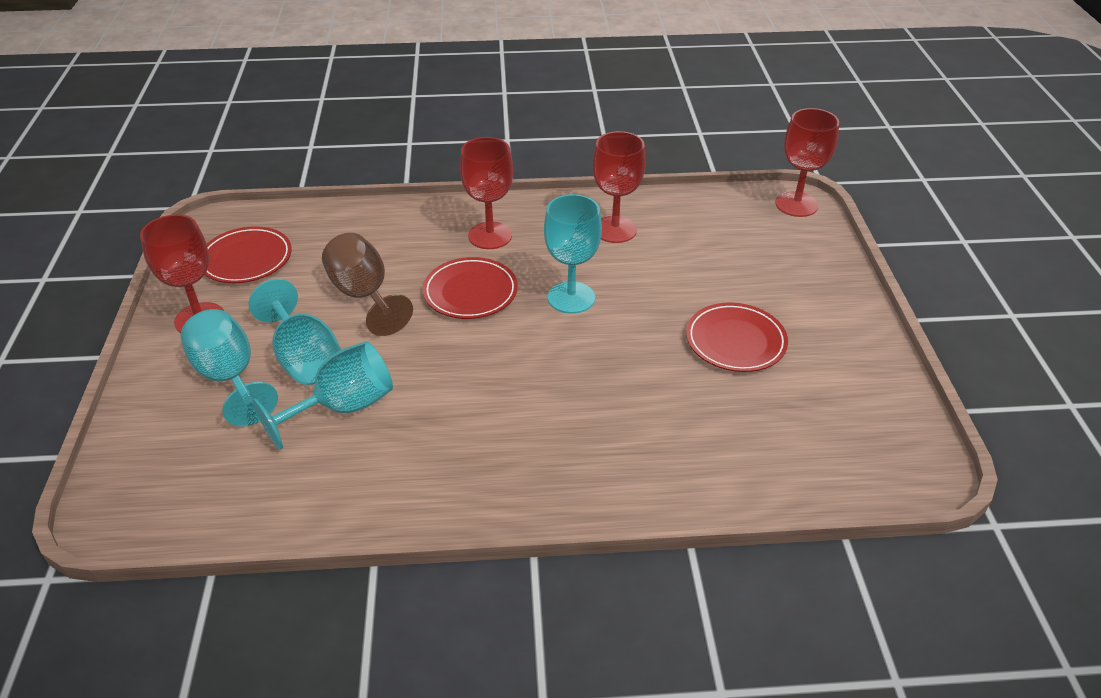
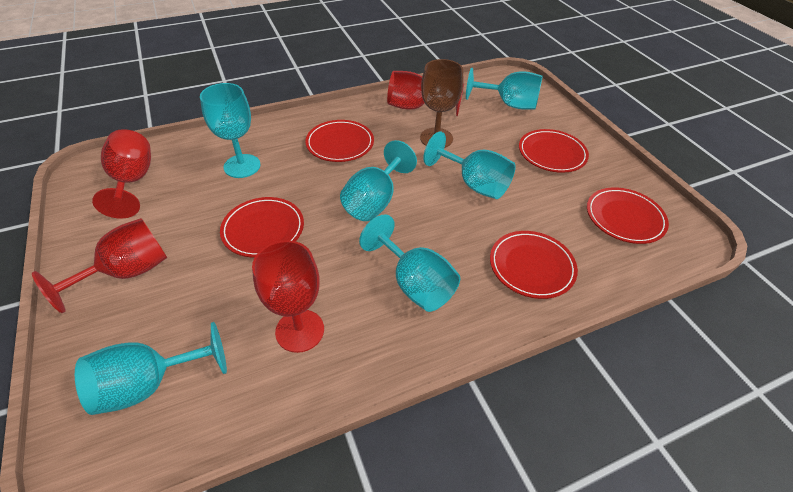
red plate: 3 -> 5
turquoise goblet: 4 -> 6

